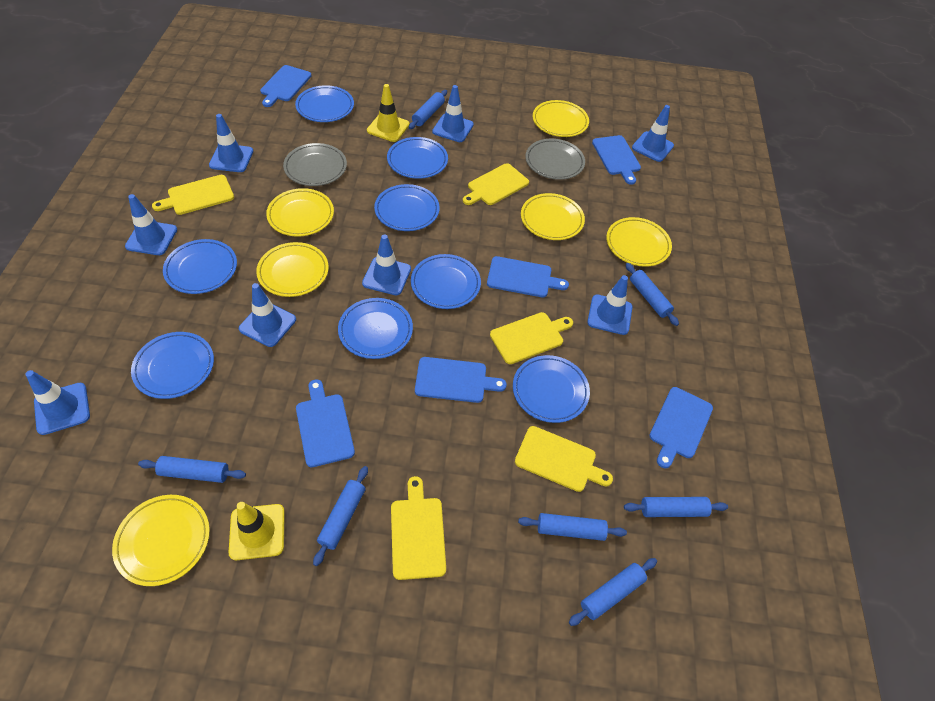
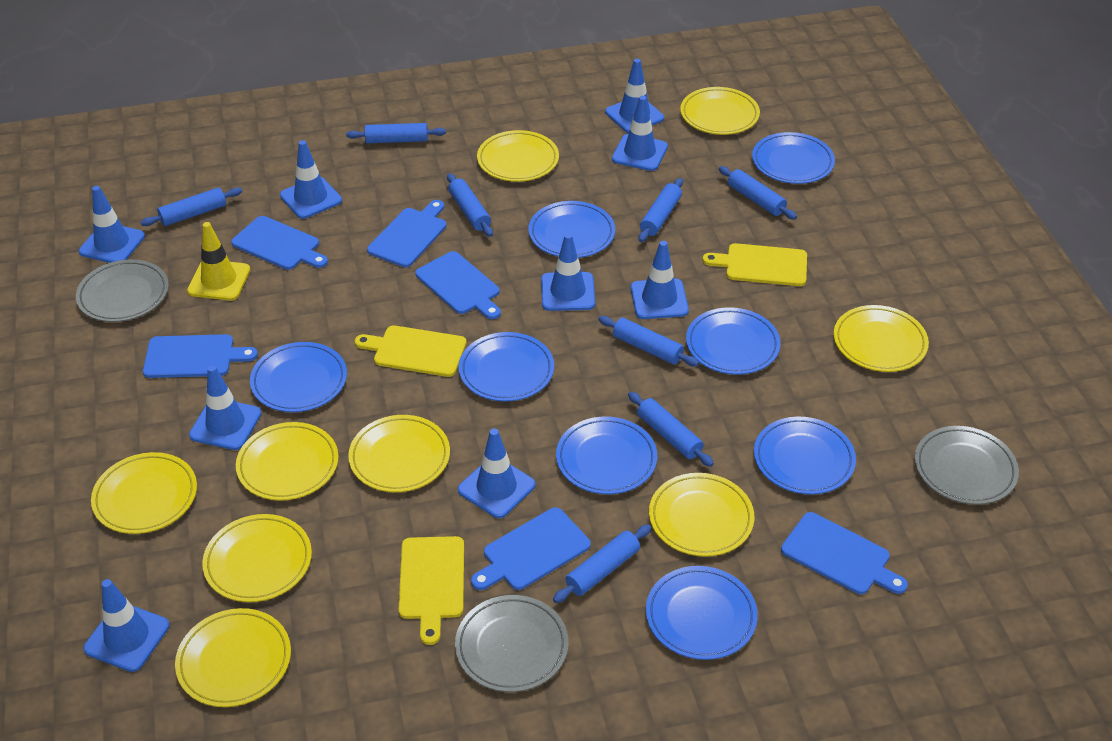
blue rolling pin: 7 -> 8
blue traffic cone: 8 -> 9
grey plate: 2 -> 3
yellow cutting board: 5 -> 3
yellow plate: 6 -> 9
yellow traffic cone: 2 -> 1

